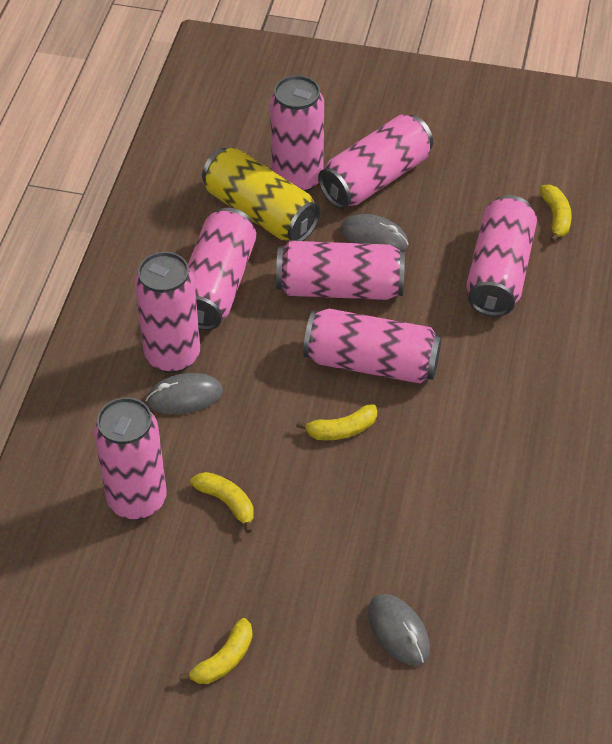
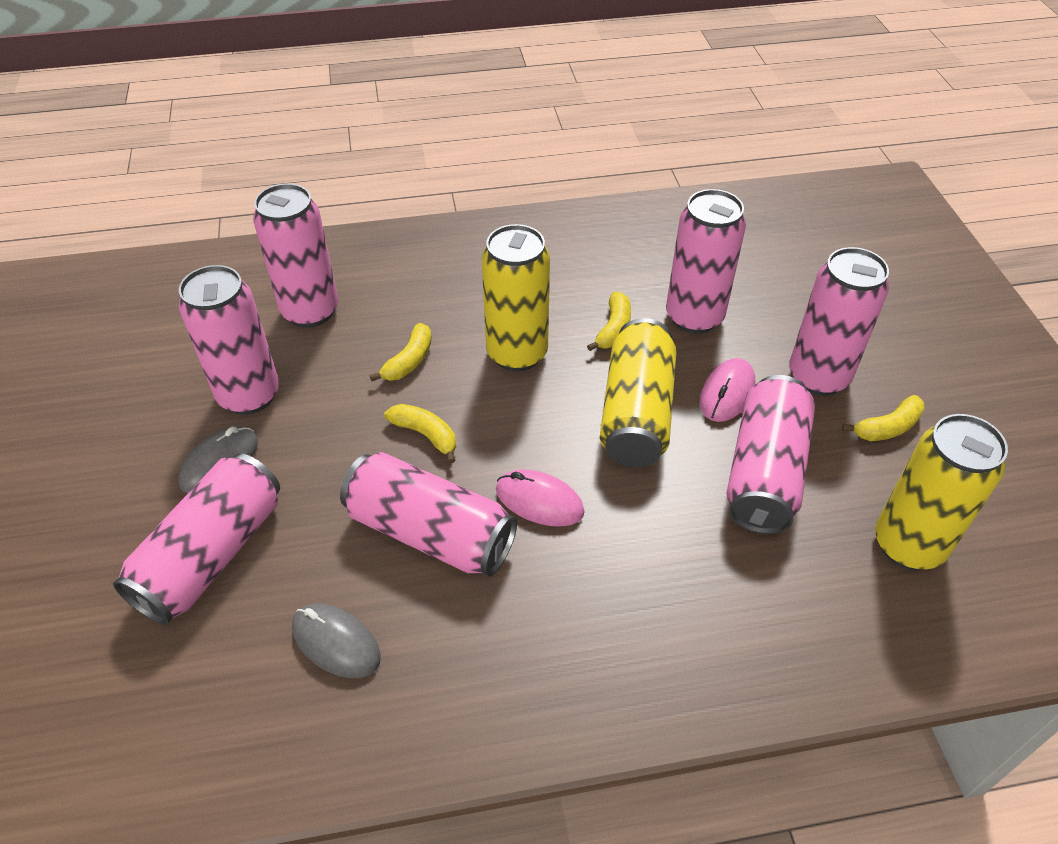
grey mouse: 3 -> 2
pink can: 8 -> 7
pink mouse: 0 -> 2
yellow can: 1 -> 3

